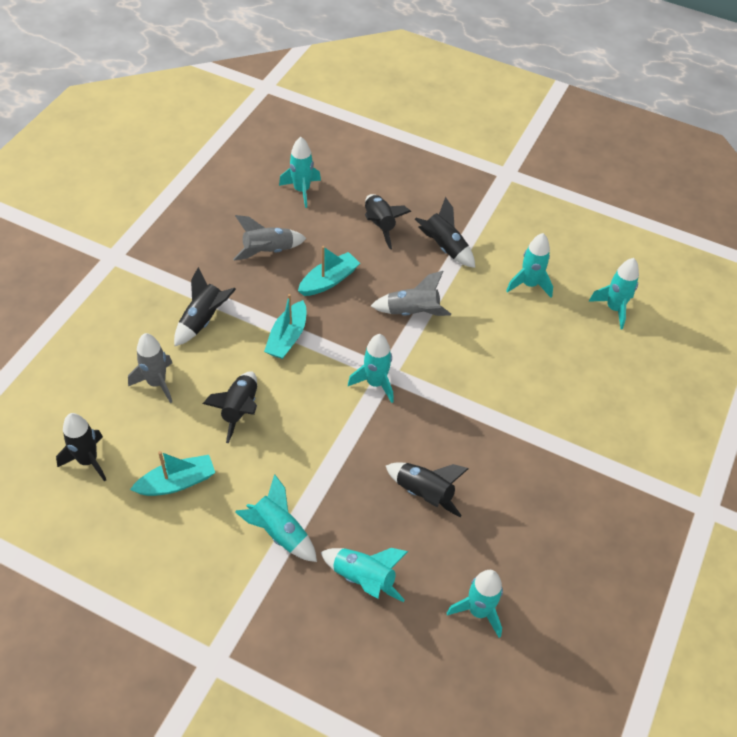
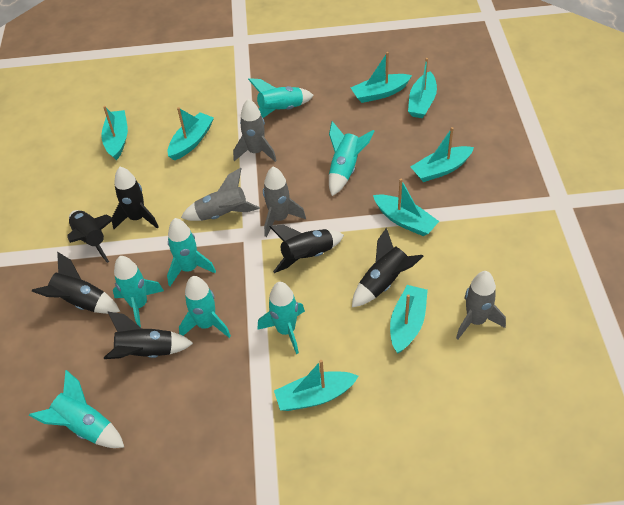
grey rocket: 3 -> 4
turquoise boat: 3 -> 8

